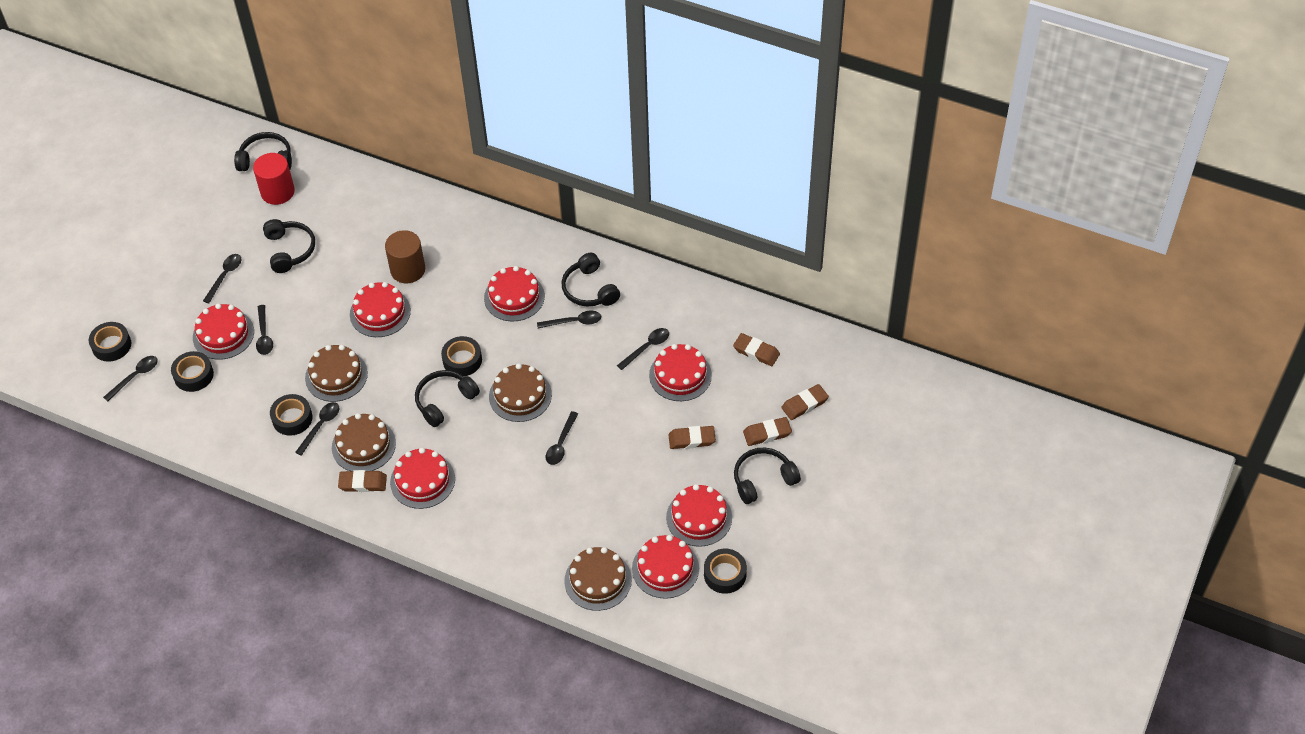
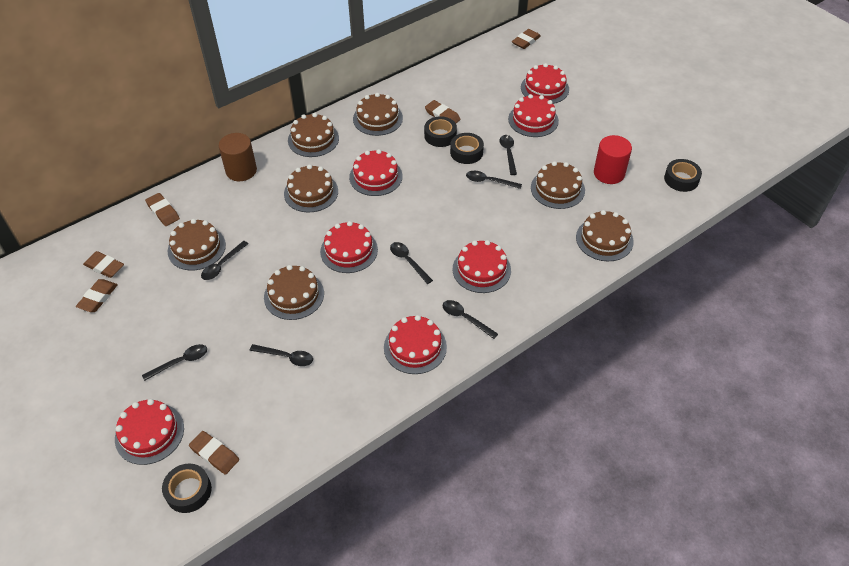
black headphones: 5 -> 0
black tape: 5 -> 4
brown cake: 4 -> 7
brown eraser: 5 -> 6

